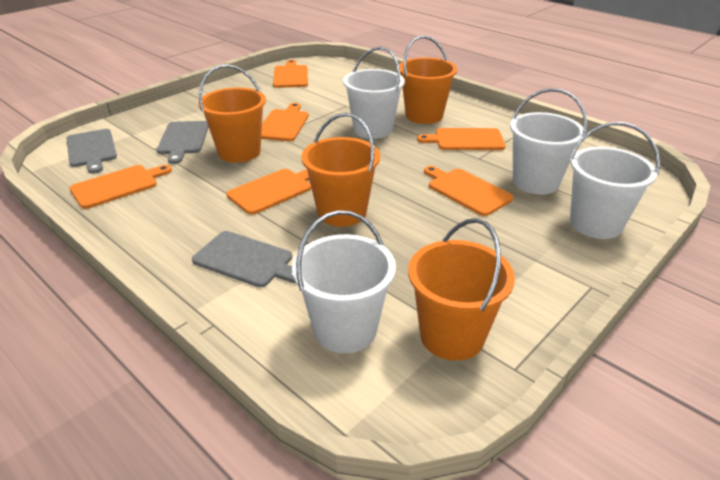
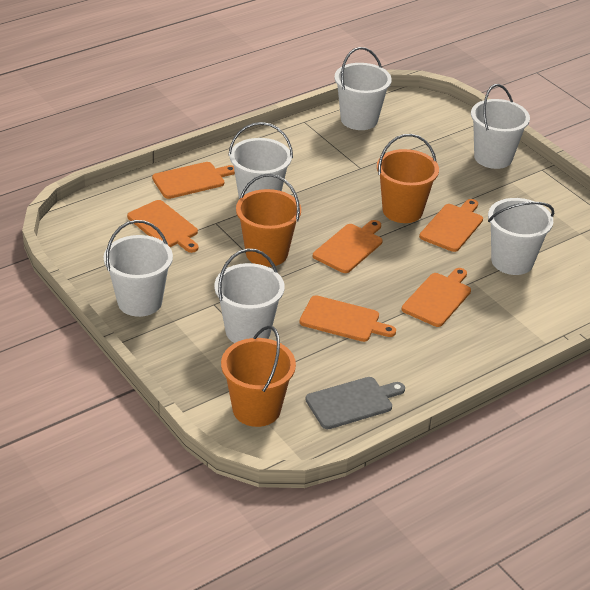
grey cutting board: 3 -> 1
orange bucket: 4 -> 3
white bucket: 4 -> 6

